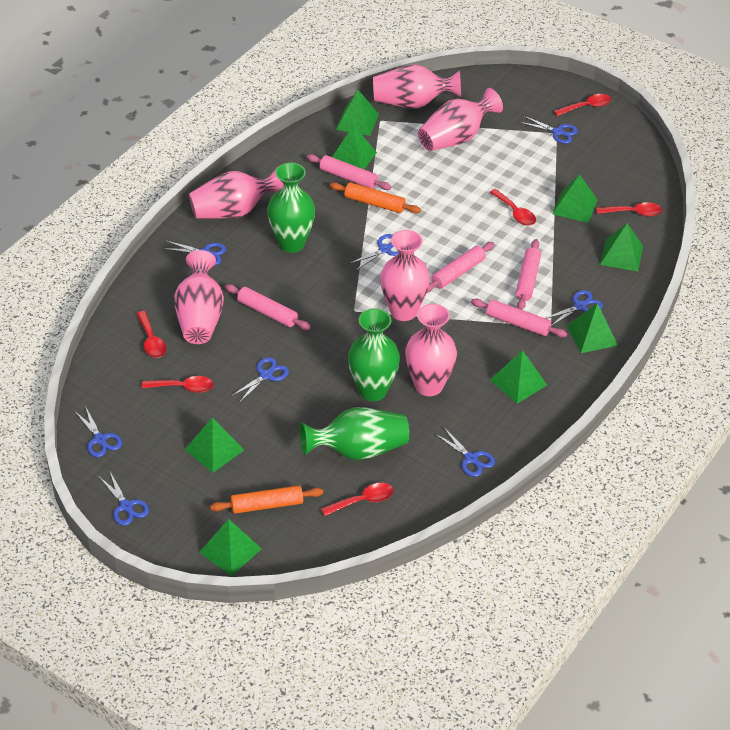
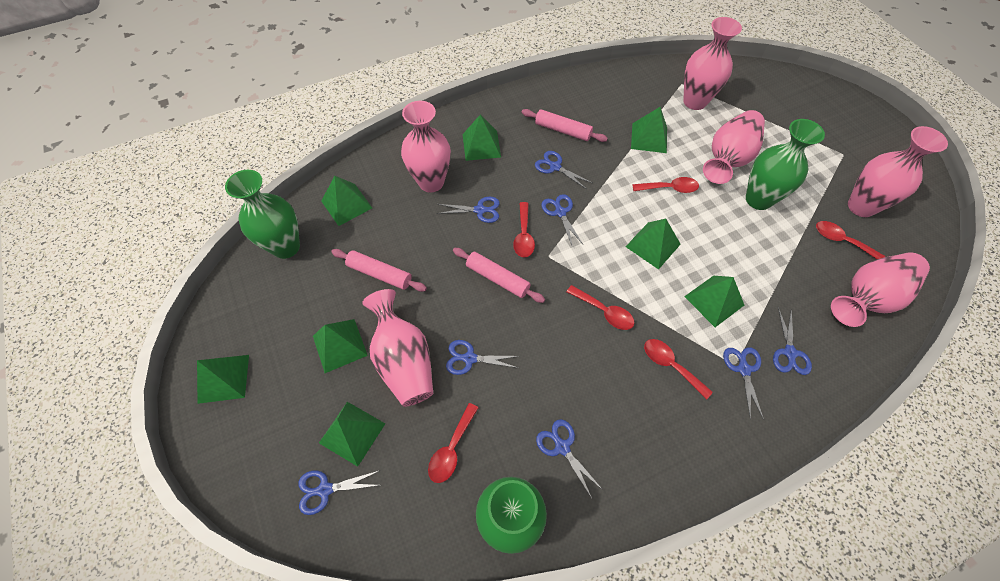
orange rolling pin: 2 -> 0
pink rolling pin: 5 -> 3

